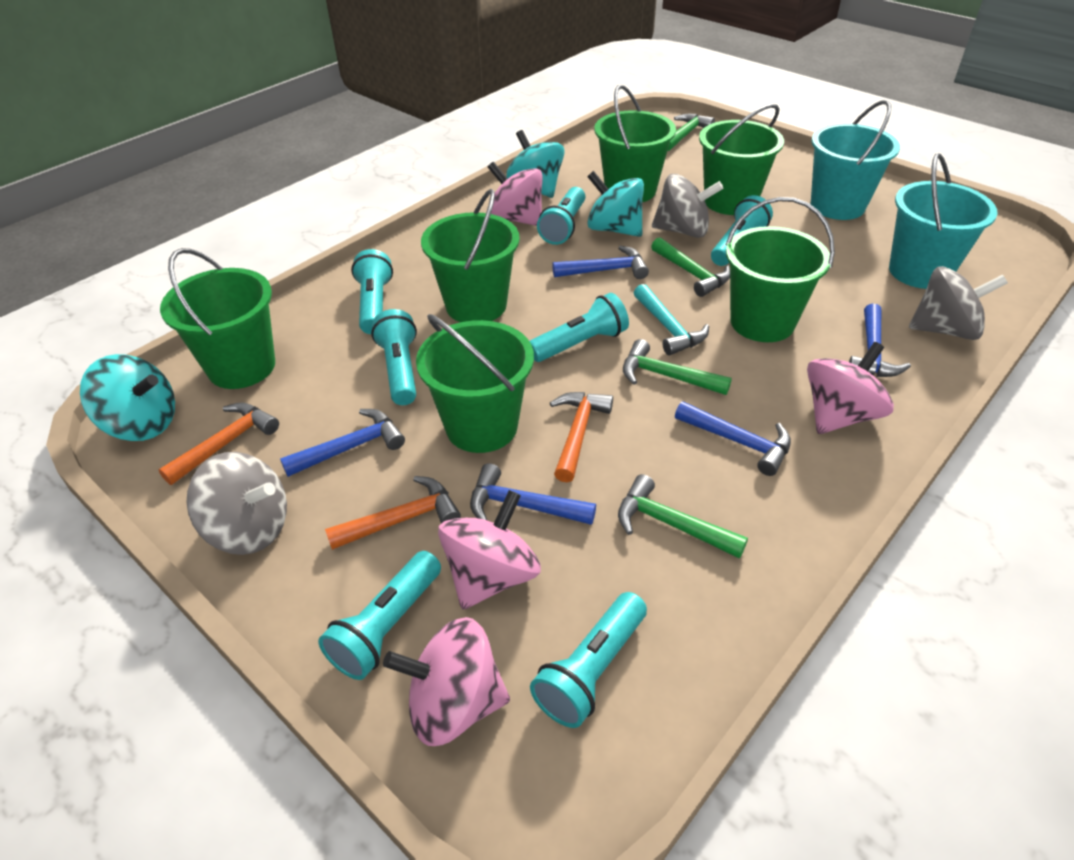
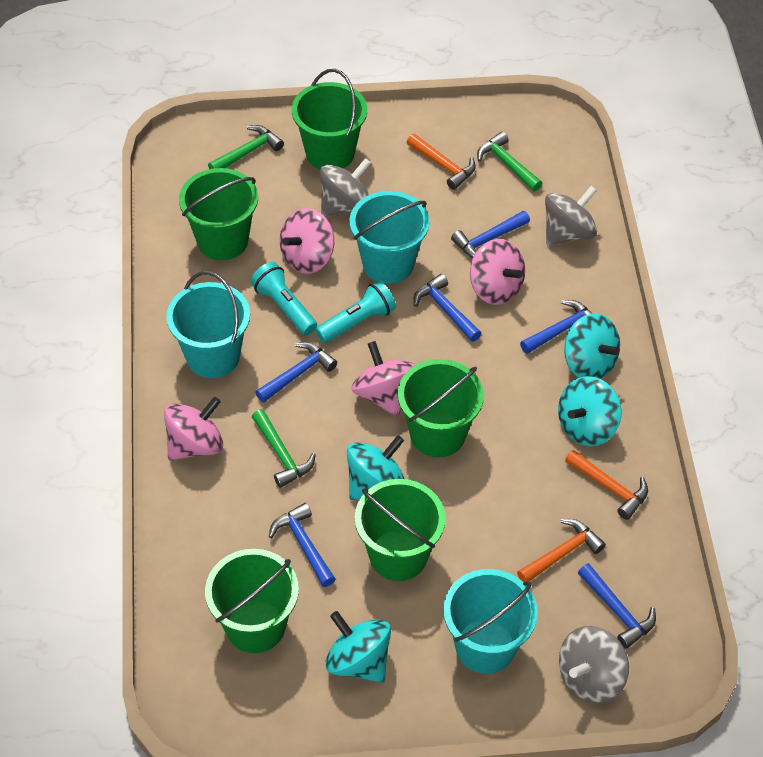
blue hammer: 5 -> 6
green bucket: 6 -> 5
green hammer: 4 -> 3
turquoise bucket: 2 -> 3
turquoise flashlight: 7 -> 2
turquoise hammer: 1 -> 0
turquoise spinning top: 3 -> 4

